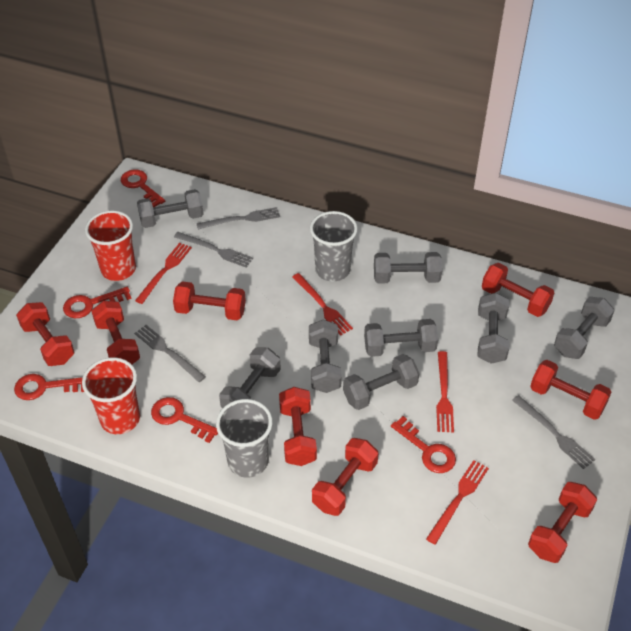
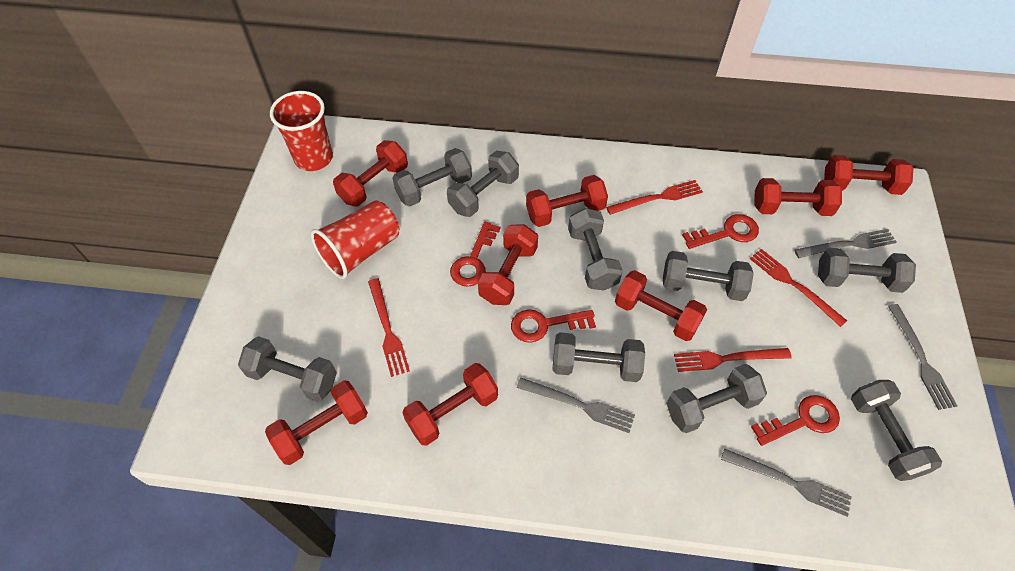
grey cup: 2 -> 0
grey dumbbell: 8 -> 9
red key: 5 -> 4

